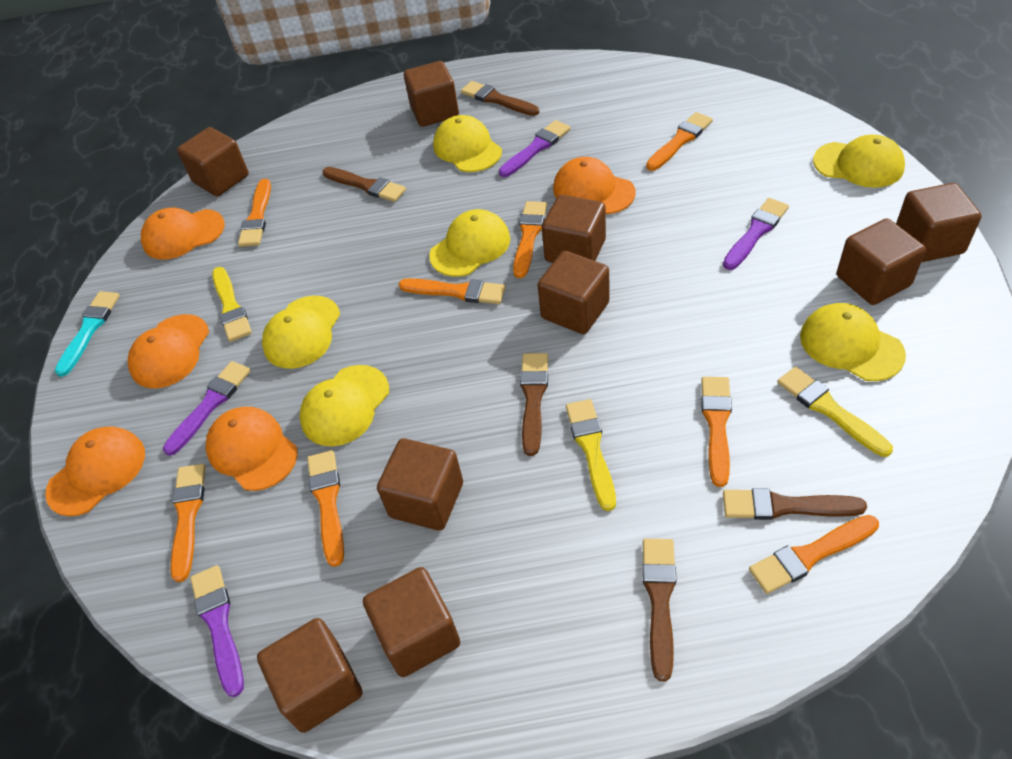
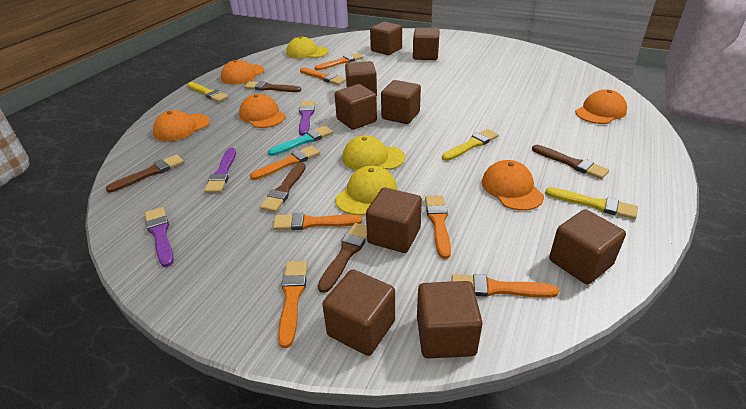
orange brush: 8 -> 7
purple brush: 4 -> 3
yellow cap: 6 -> 3

